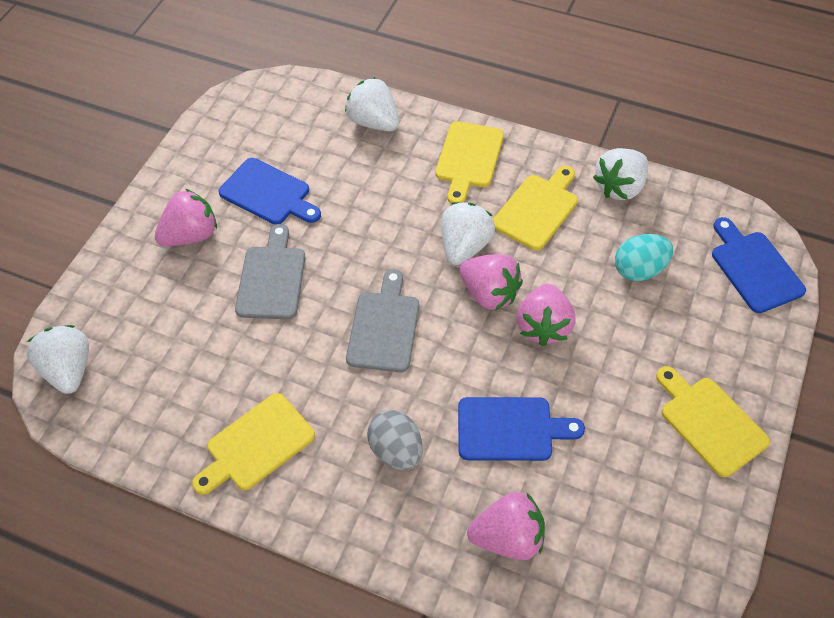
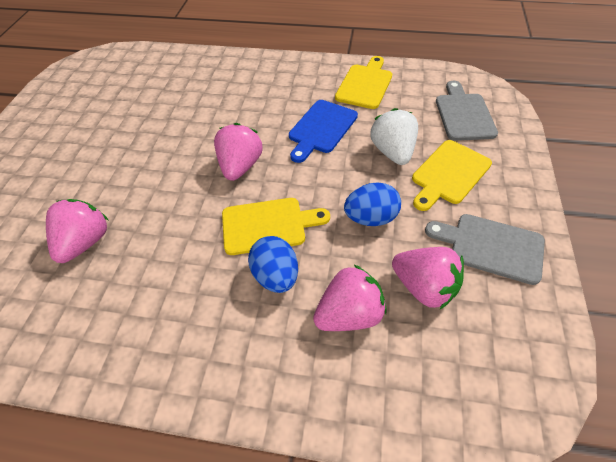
blue cutting board: 3 -> 1
blue egg: 0 -> 2
grey egg: 1 -> 0
turquoise egg: 1 -> 0
white strawberry: 4 -> 1
yellow cutting board: 4 -> 3

